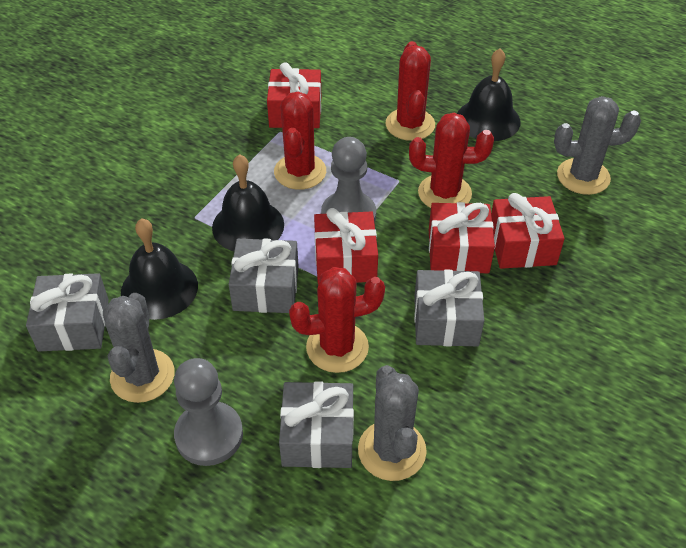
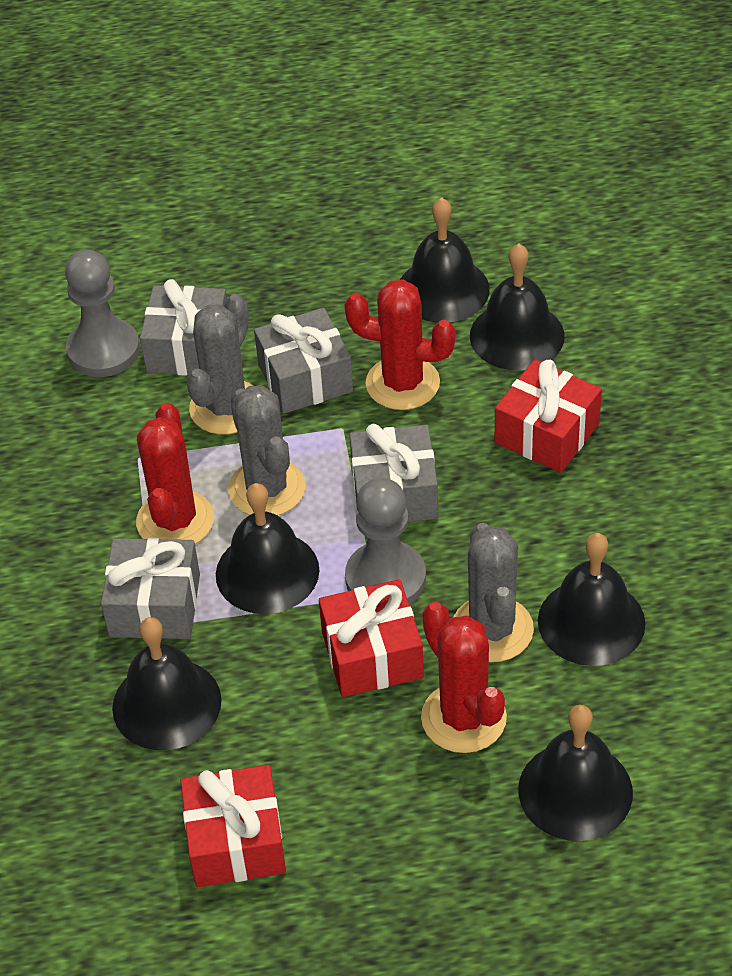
black bell: 3 -> 6
red cactus: 4 -> 3
red gift: 4 -> 3

